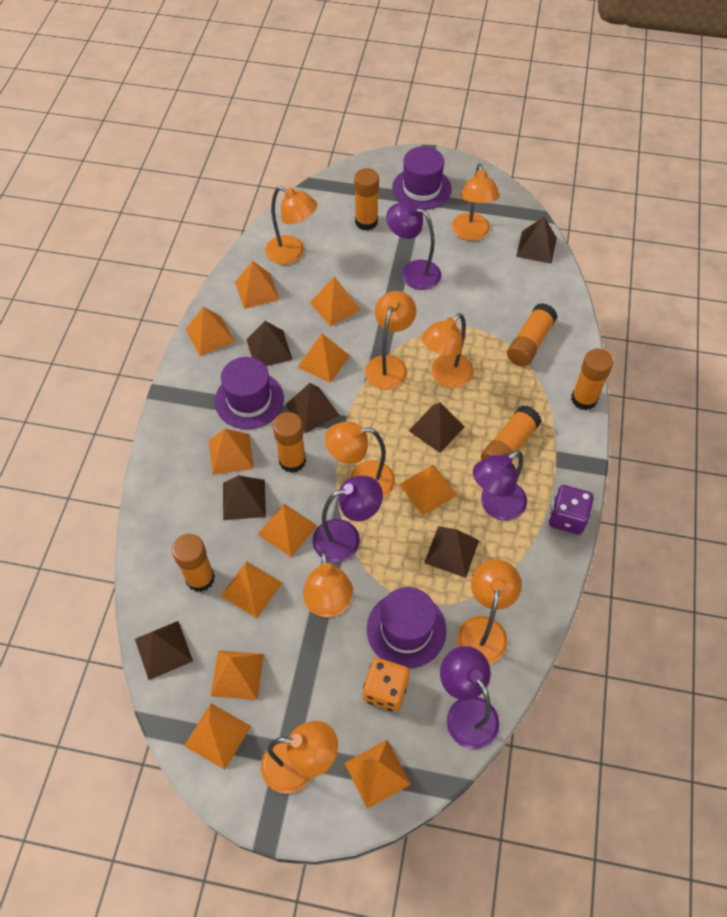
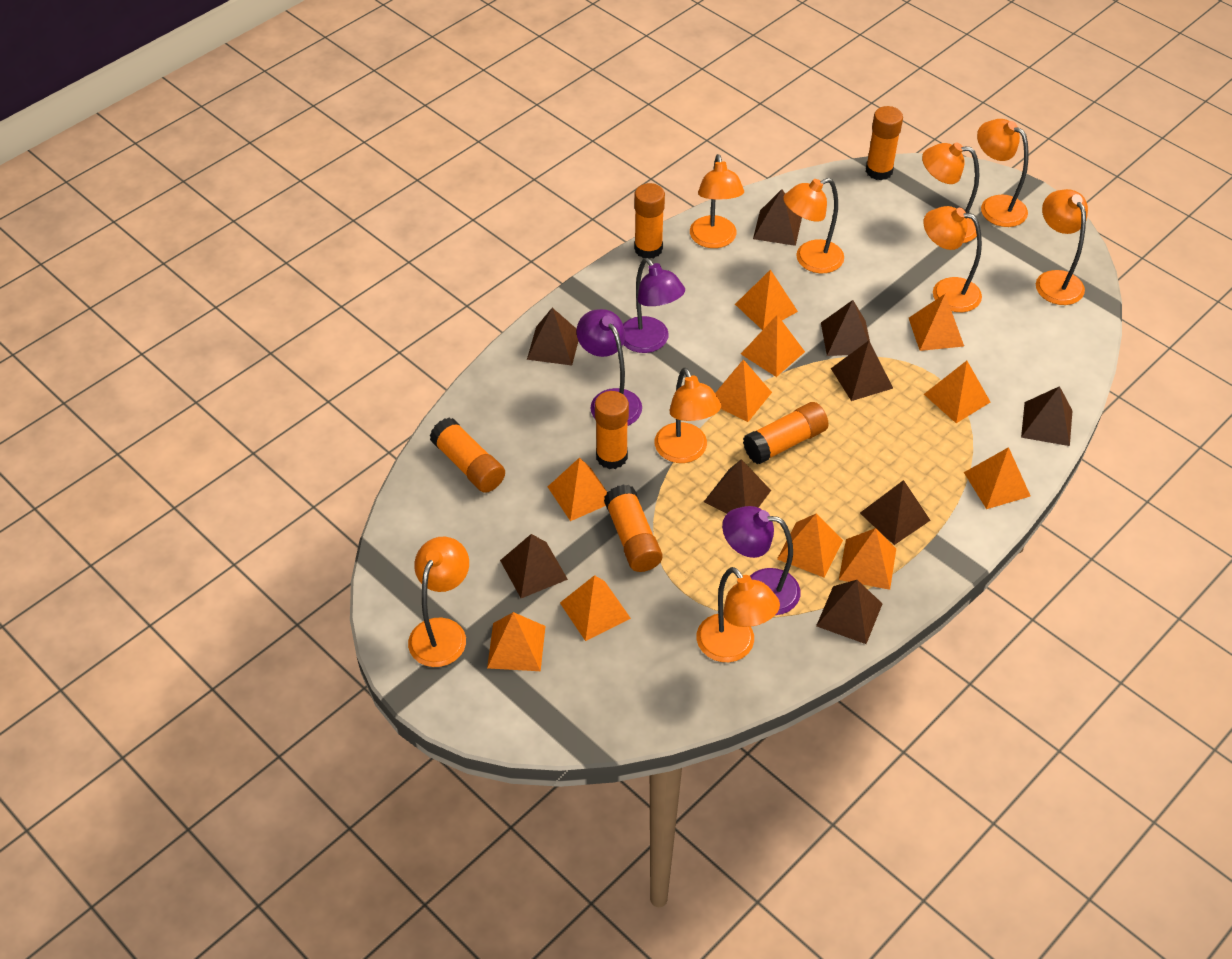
brown pyramid: 7 -> 9
orange dice: 1 -> 0
orange lamp: 8 -> 9
purple dice: 1 -> 0
purple hat: 3 -> 0
purple lamp: 4 -> 3

